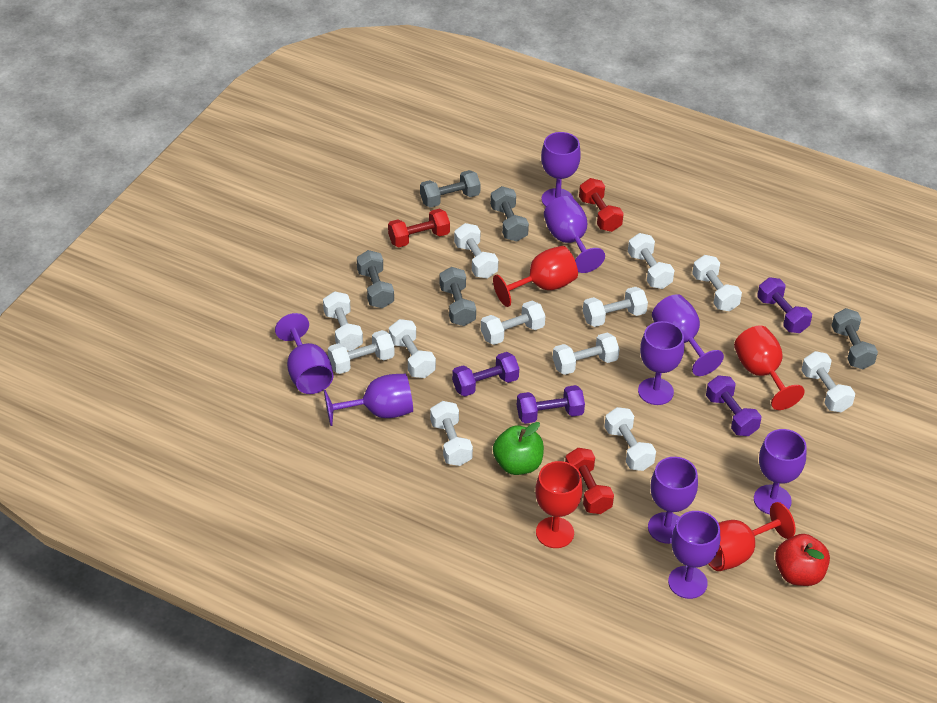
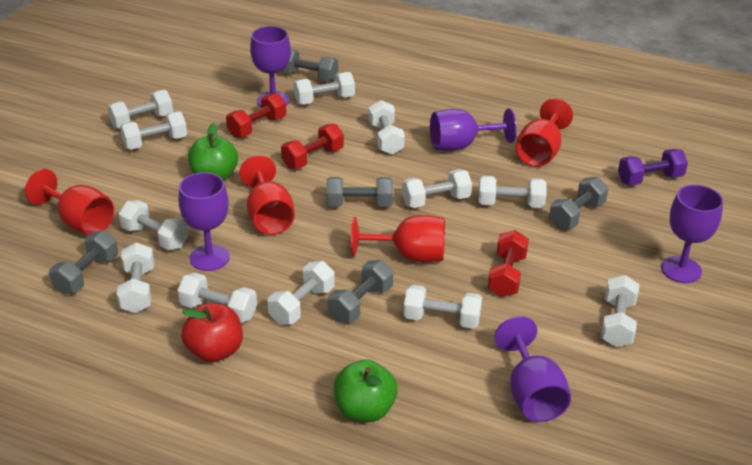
green apple: 1 -> 2
purple dumbbell: 4 -> 1
purple goblet: 9 -> 5

